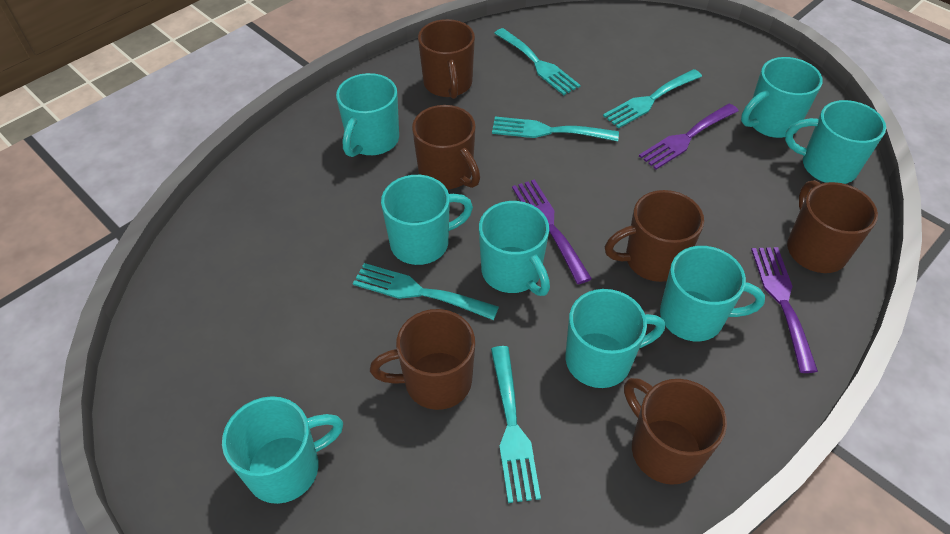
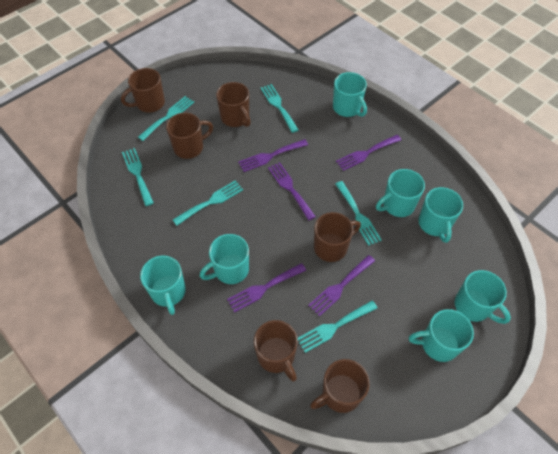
purple fork: 3 -> 5
turquoise fork: 5 -> 6
turquoise mug: 8 -> 7

